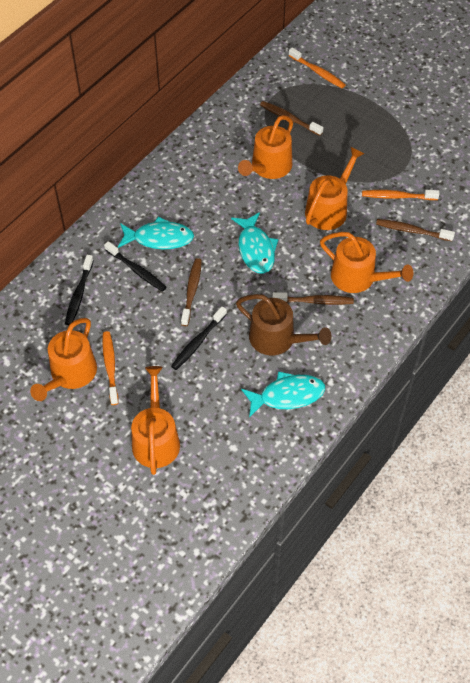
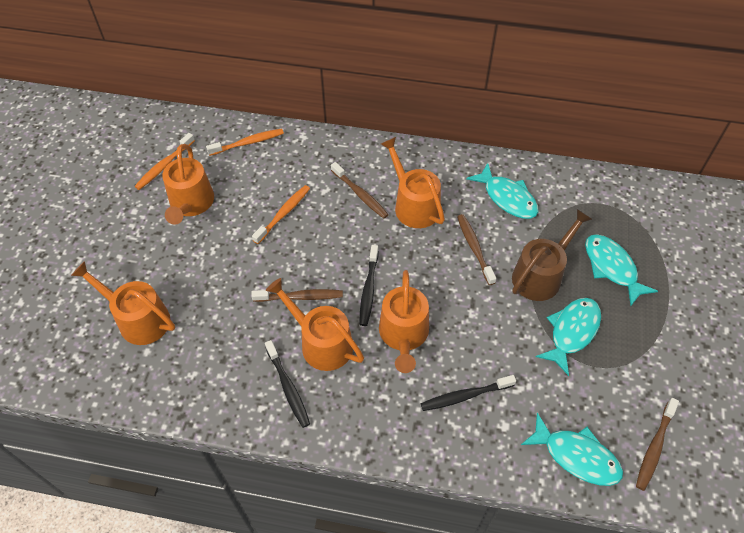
turquoise fish: 3 -> 4

